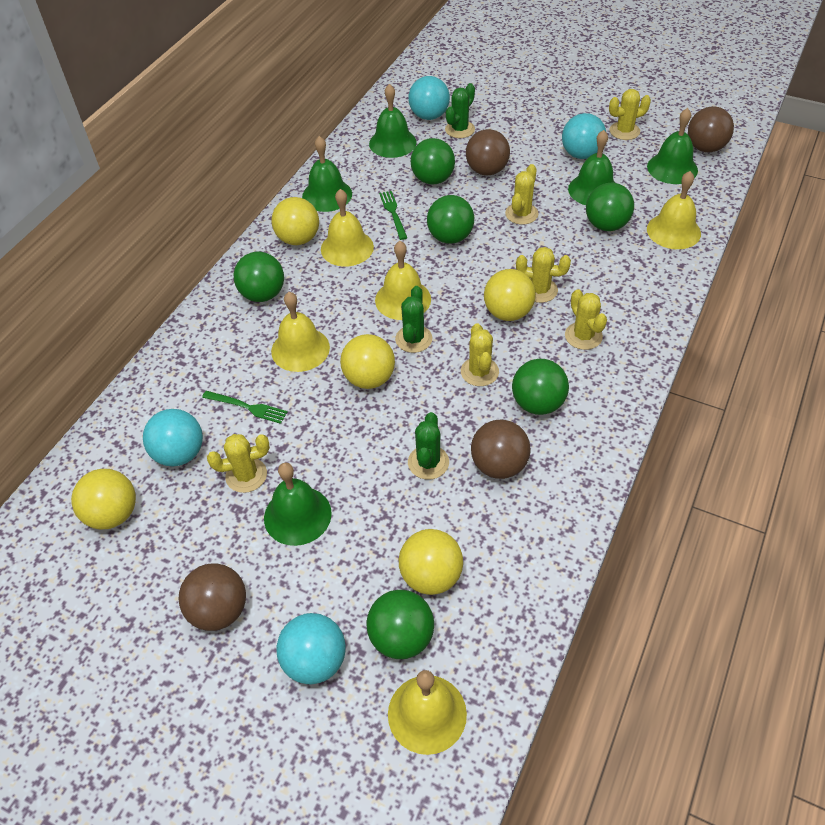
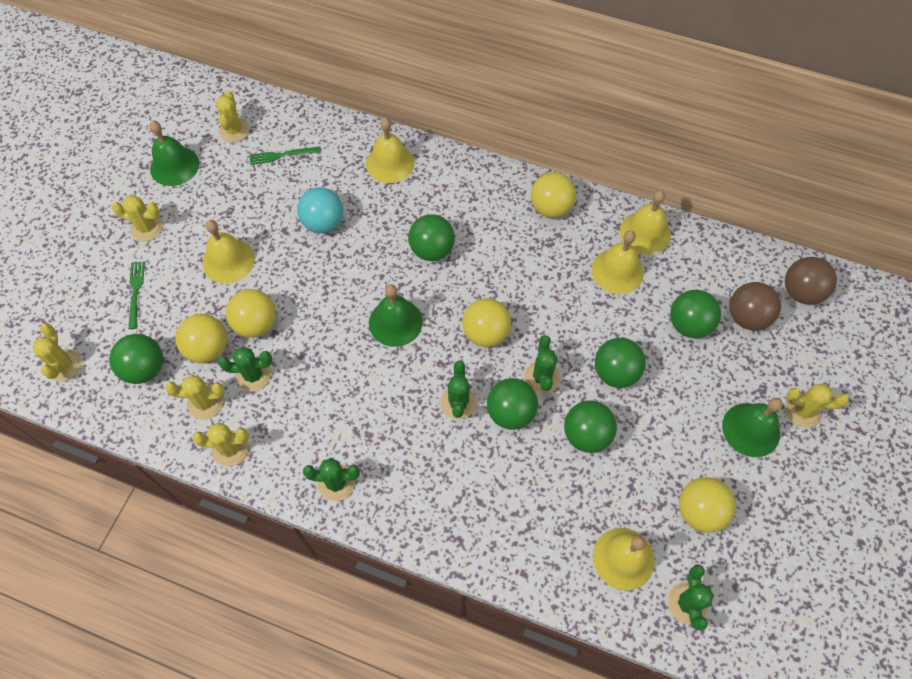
brown ball: 4 -> 2
green bell: 5 -> 3
green cactus: 3 -> 5
turquoise ball: 4 -> 1

